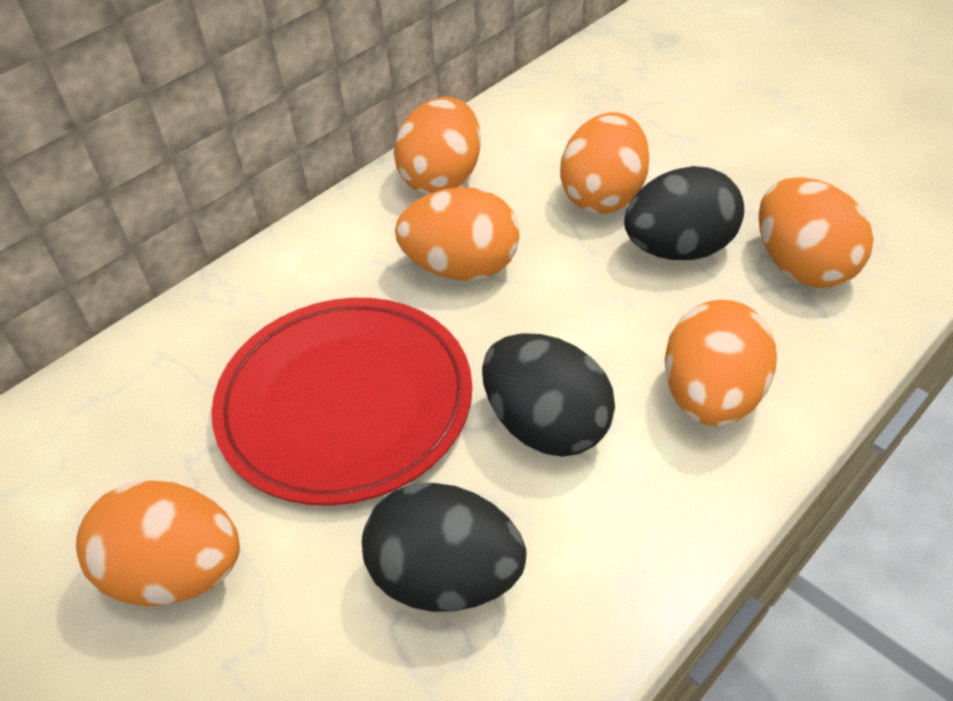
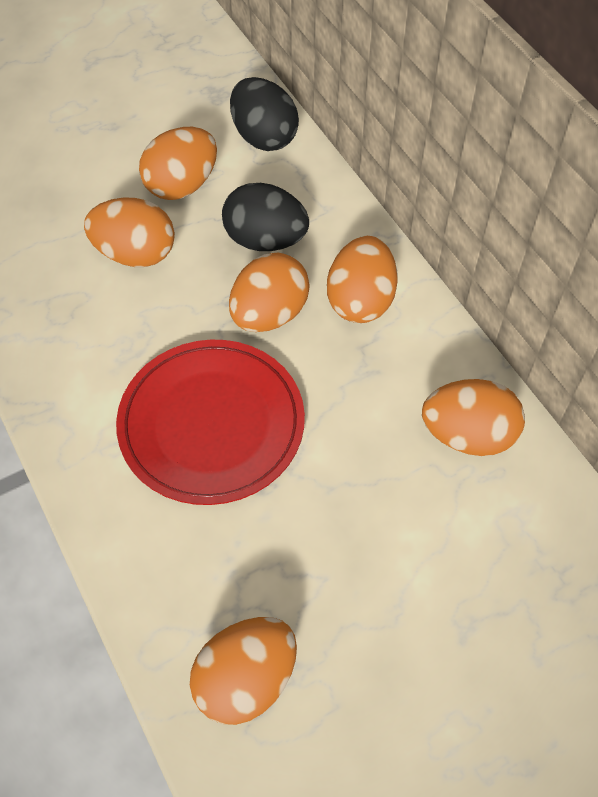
black egg: 3 -> 2

